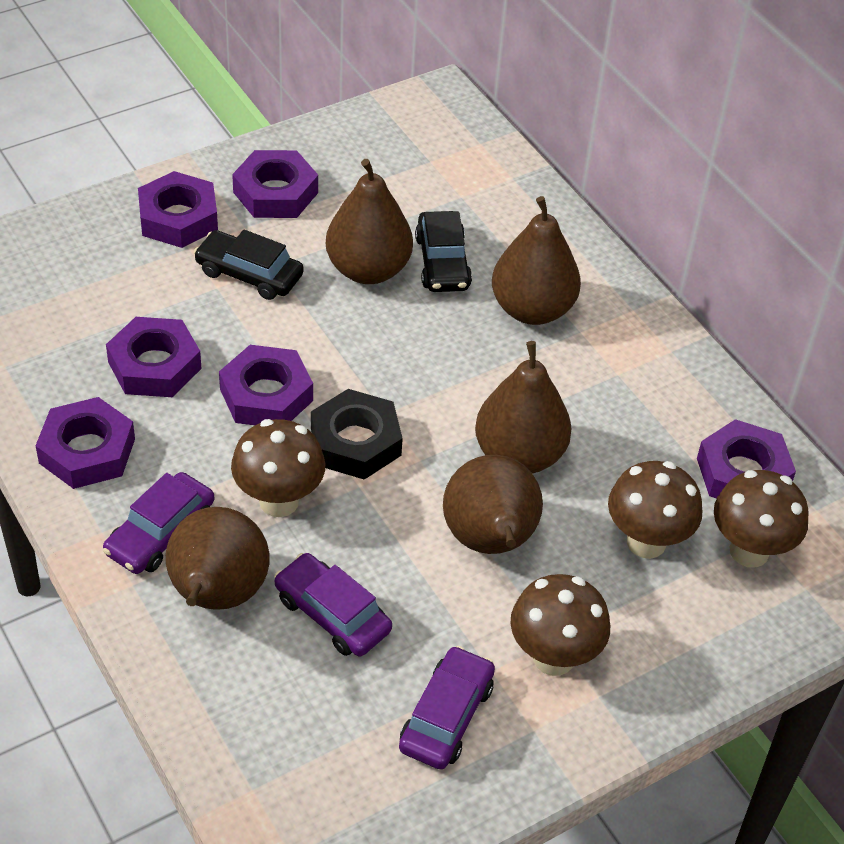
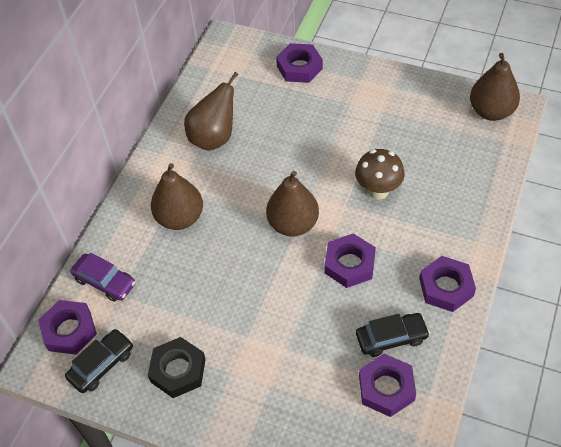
brown mushroom: 4 -> 1
brown pear: 5 -> 4
purple car: 3 -> 1
purple nut: 6 -> 5

